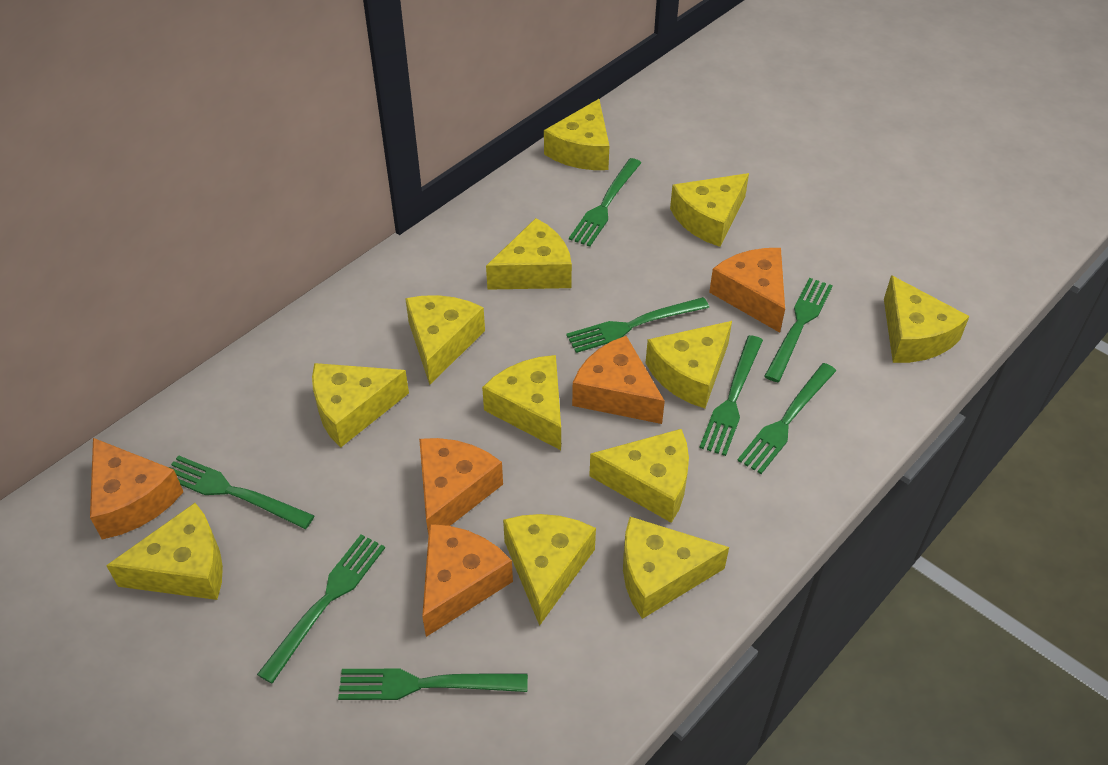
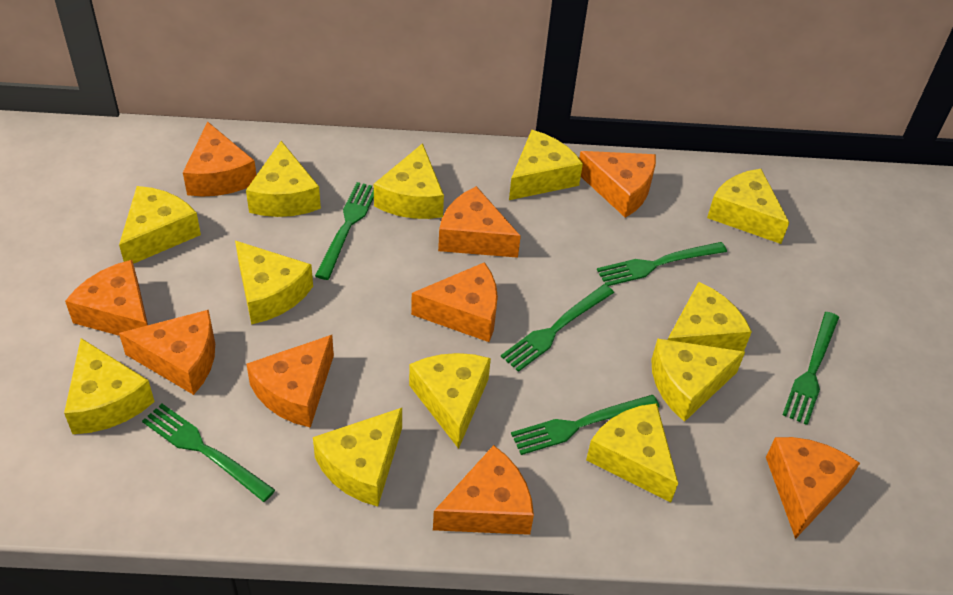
green fork: 8 -> 6
orange cheese: 5 -> 9

